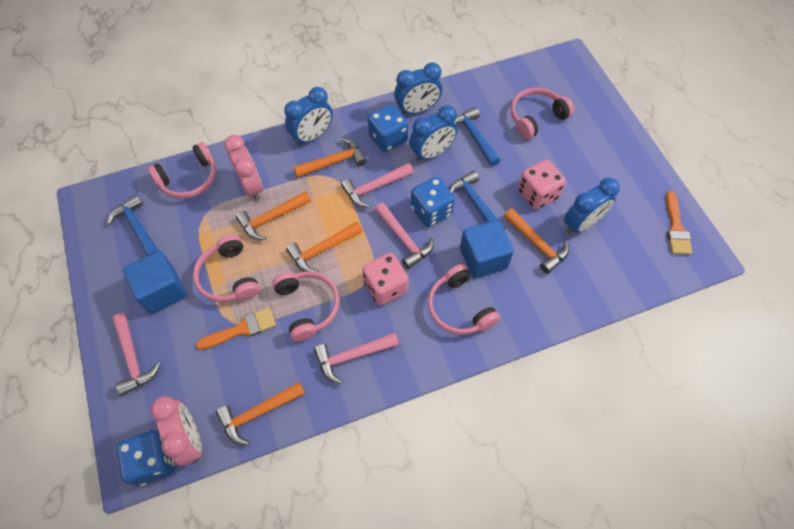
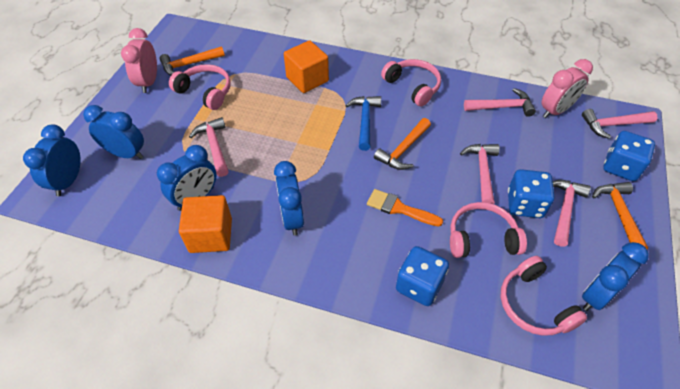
blue clock: 4 -> 5
blue cube: 2 -> 0
blue hammer: 3 -> 1
orange brush: 2 -> 1
orange cube: 0 -> 2
orange hammer: 5 -> 3
pink dice: 2 -> 0
pink hammer: 4 -> 5
pink headphones: 5 -> 4

